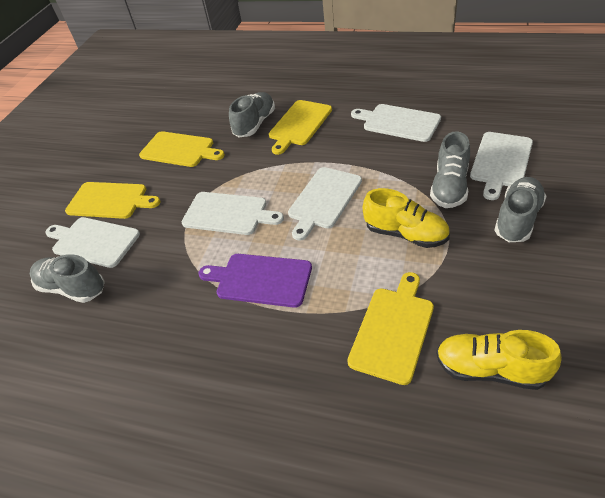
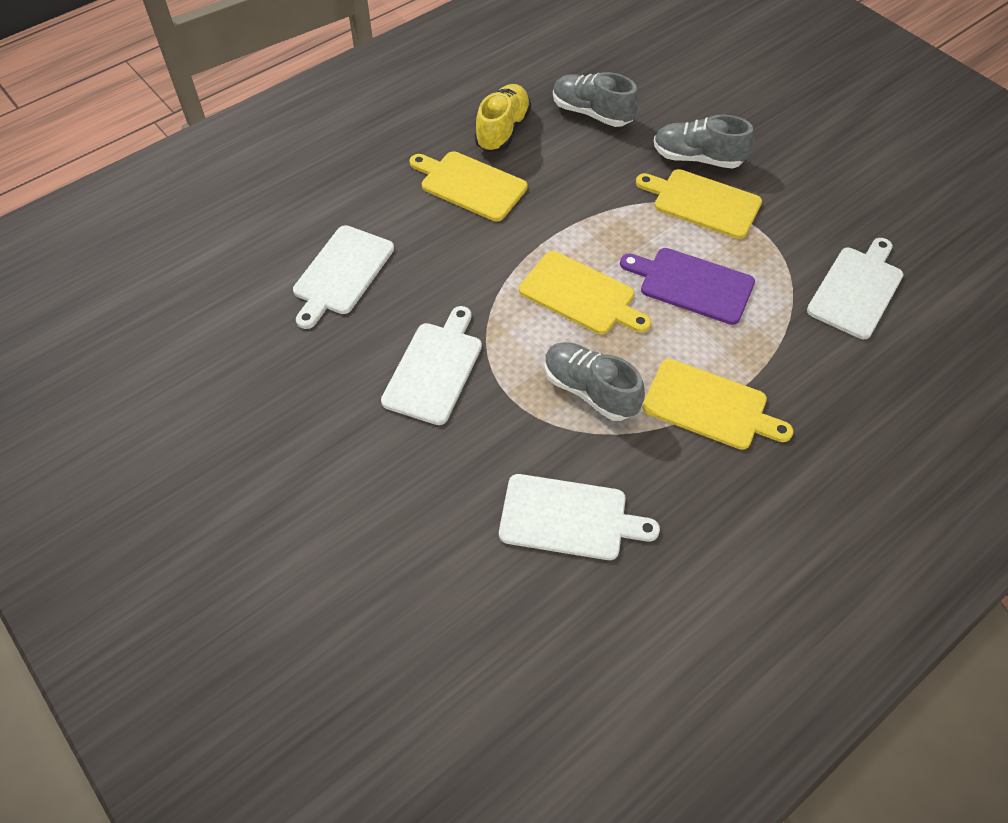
grey shoe: 4 -> 3
white cutting board: 5 -> 4
yellow shoe: 2 -> 1

